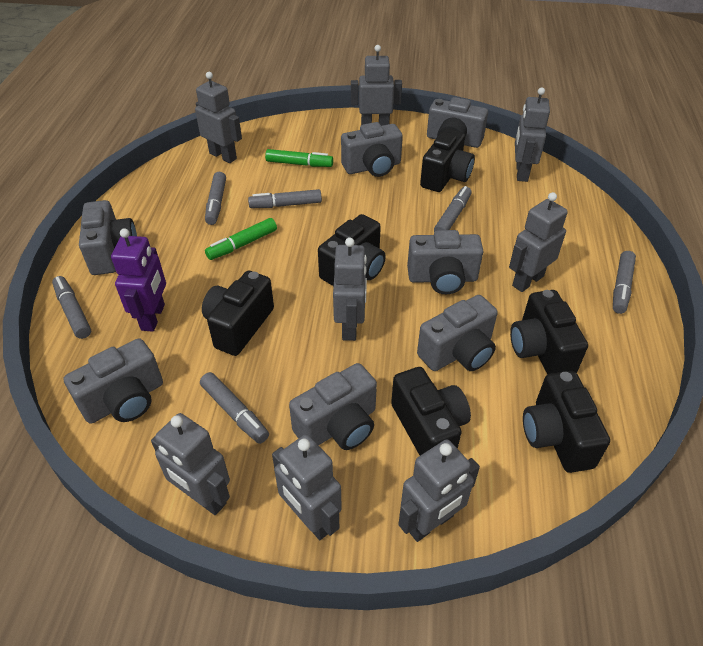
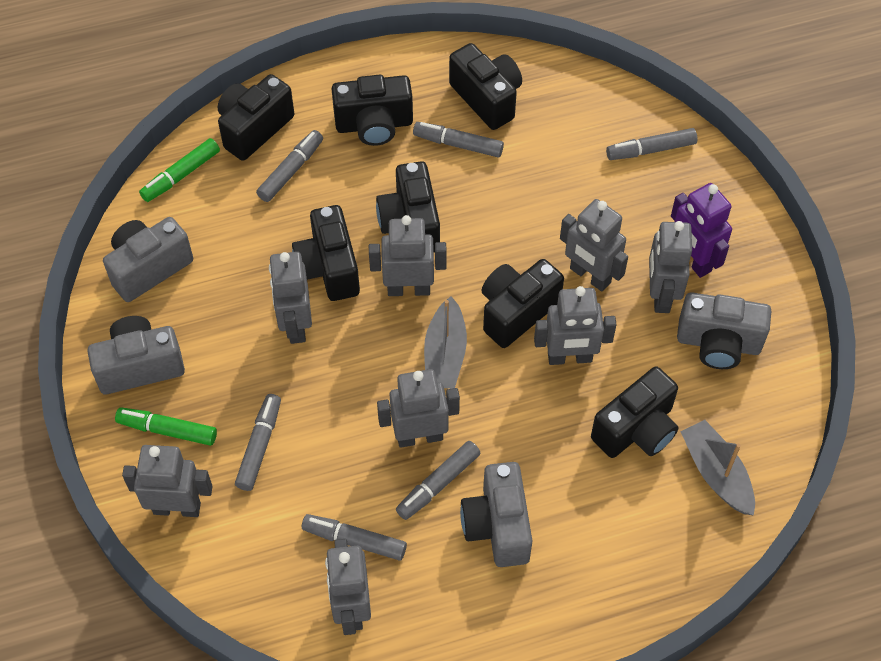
black camera: 6 -> 7
grey boat: 0 -> 2
grey camera: 7 -> 4

